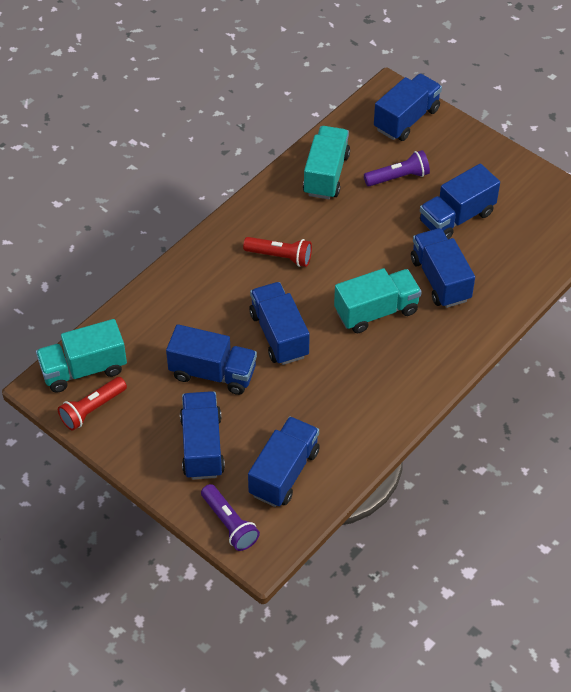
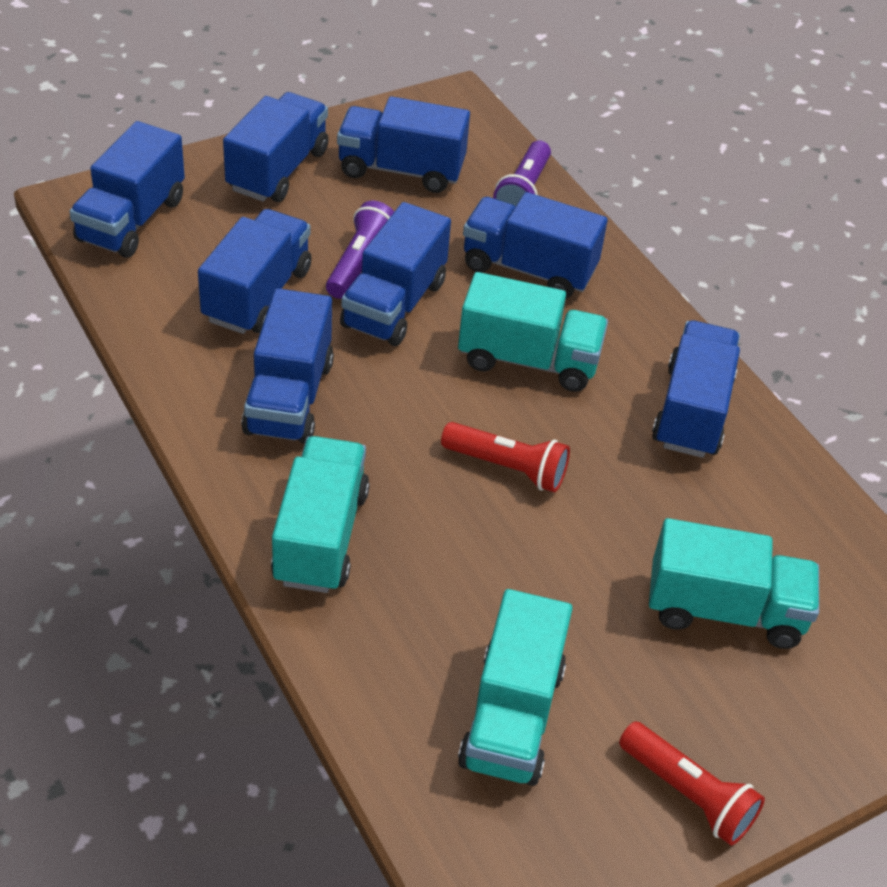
blue truck: 7 -> 8
turquoise truck: 3 -> 4

